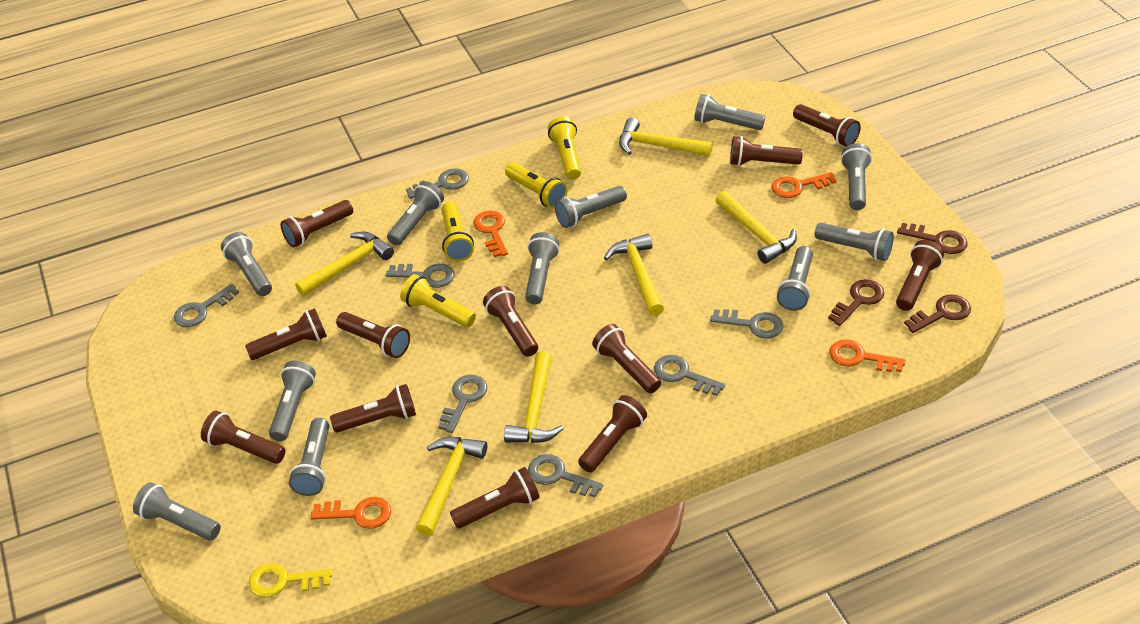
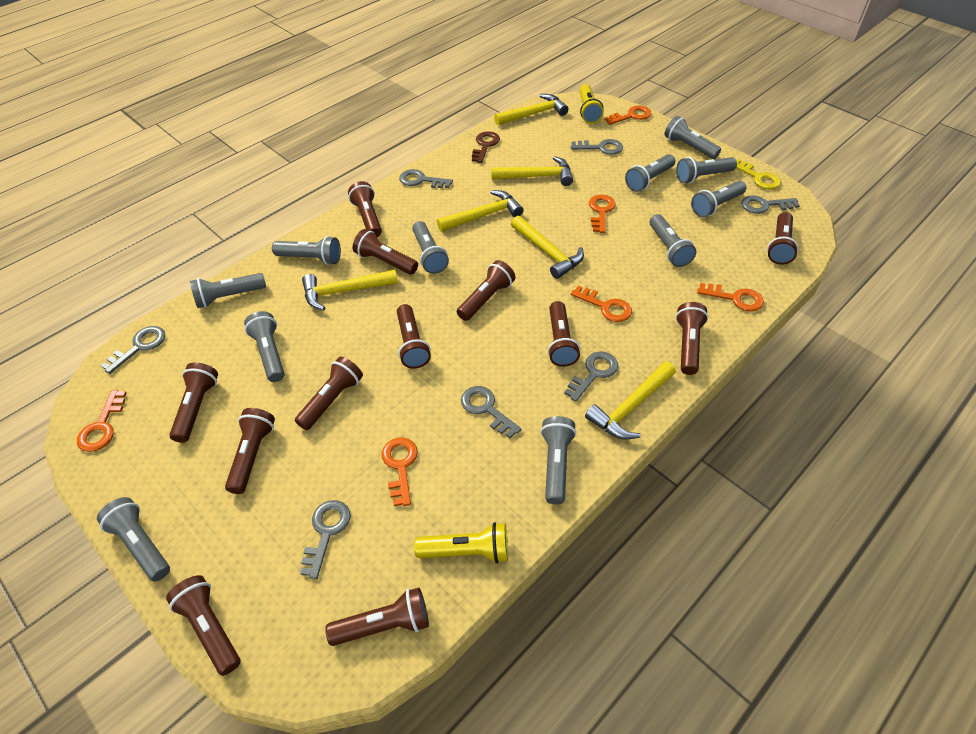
brown key: 3 -> 1
orange key: 4 -> 6
yellow flashlight: 4 -> 2

